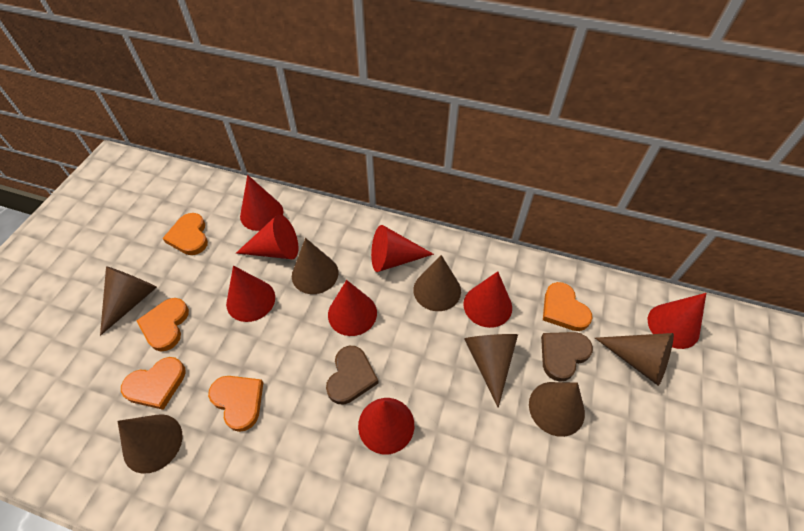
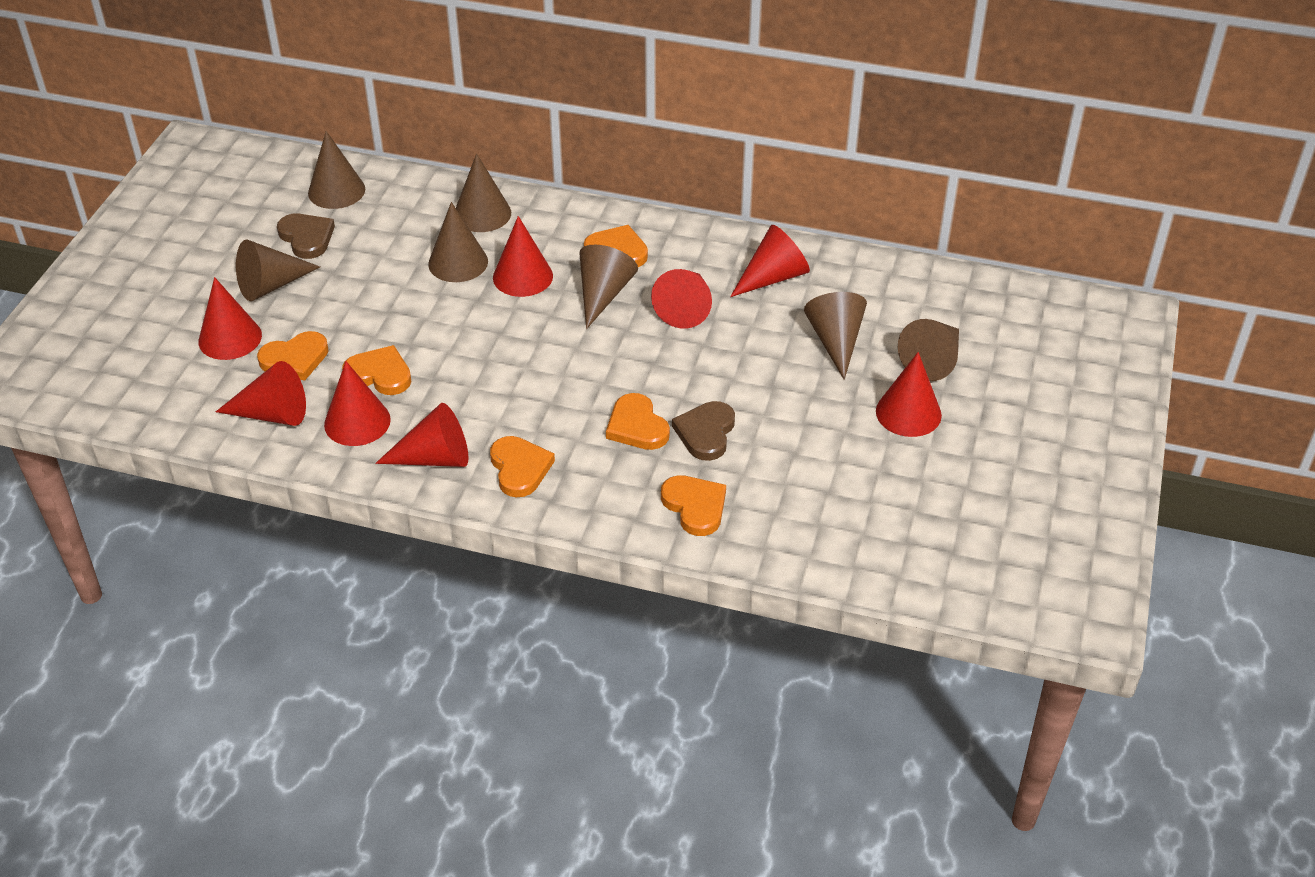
orange heart: 5 -> 6

